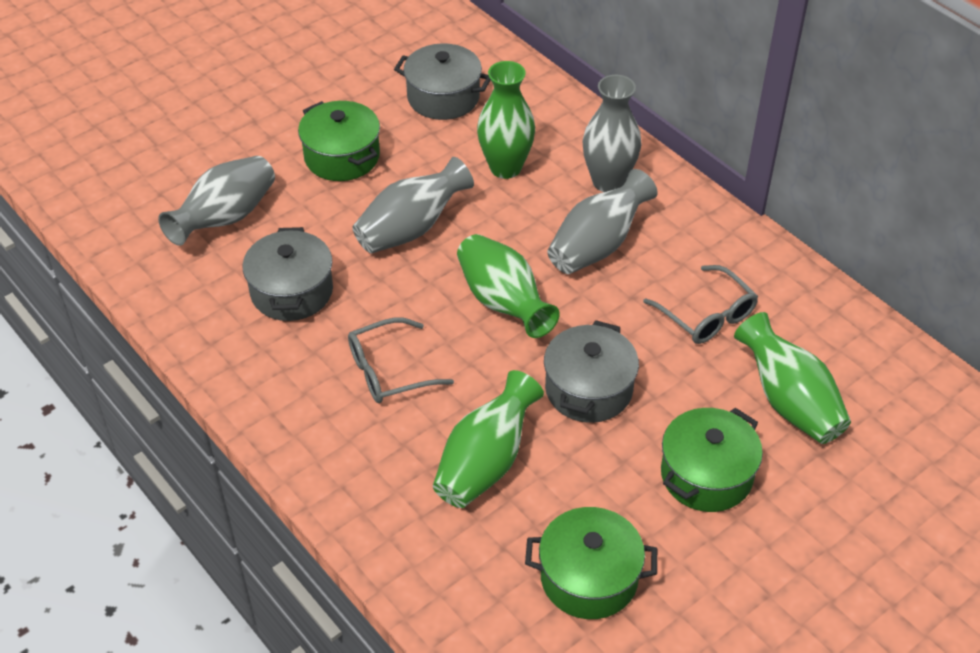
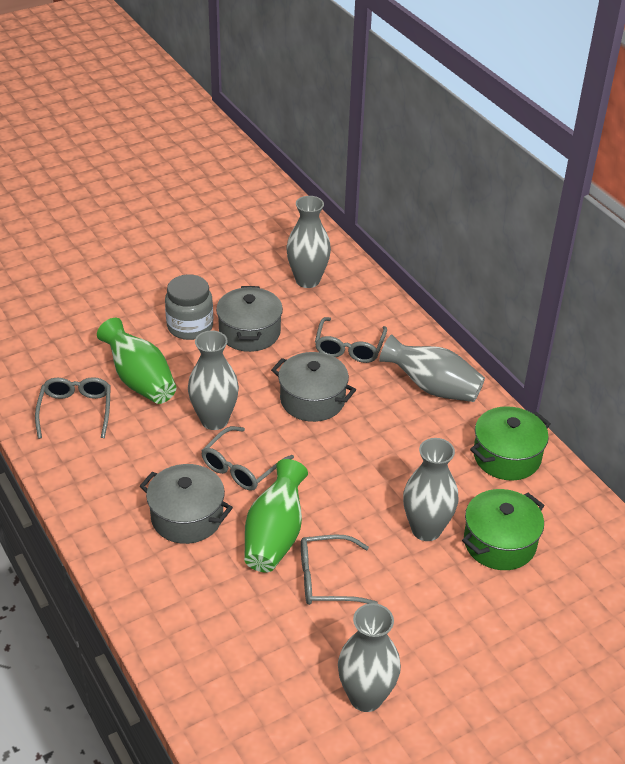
green pot: 3 -> 2
green vase: 4 -> 2
grey glasses: 2 -> 4
grey jar: 0 -> 1
grey vase: 4 -> 5

